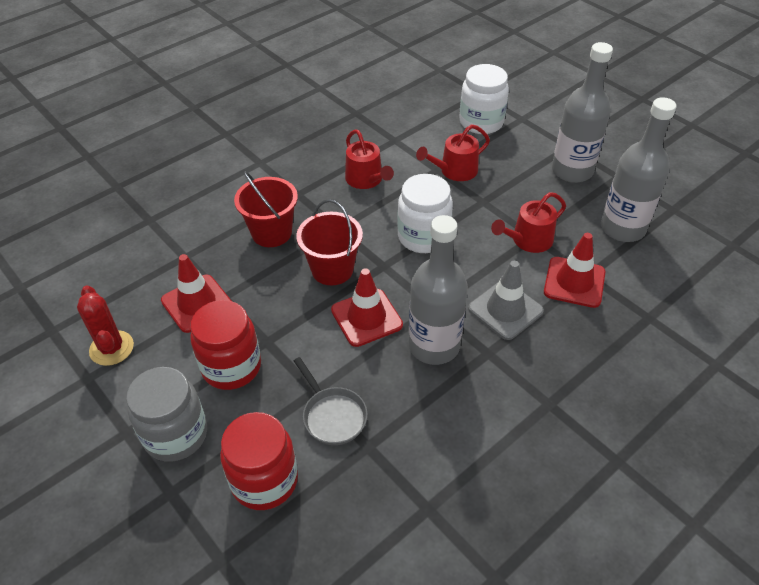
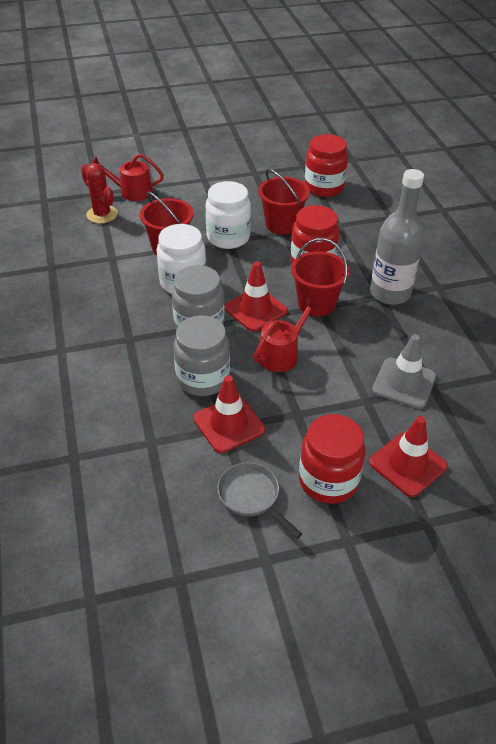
grey bottle: 3 -> 1
grey jar: 1 -> 2
red bucket: 2 -> 3
red jar: 2 -> 3
red watering can: 3 -> 2

